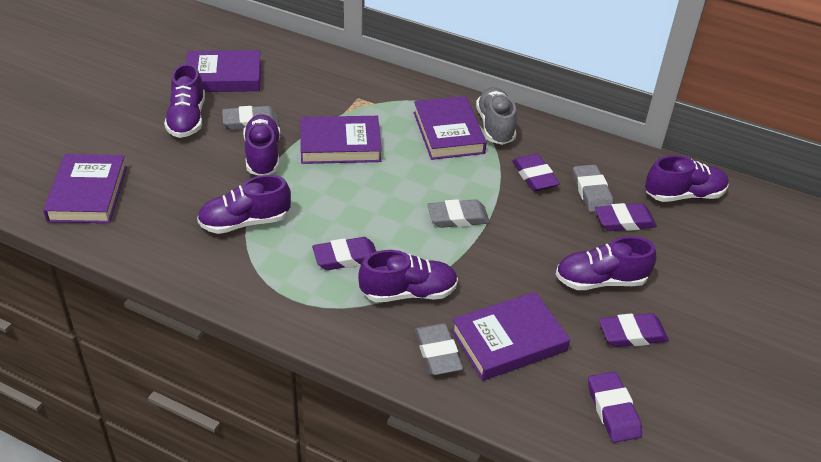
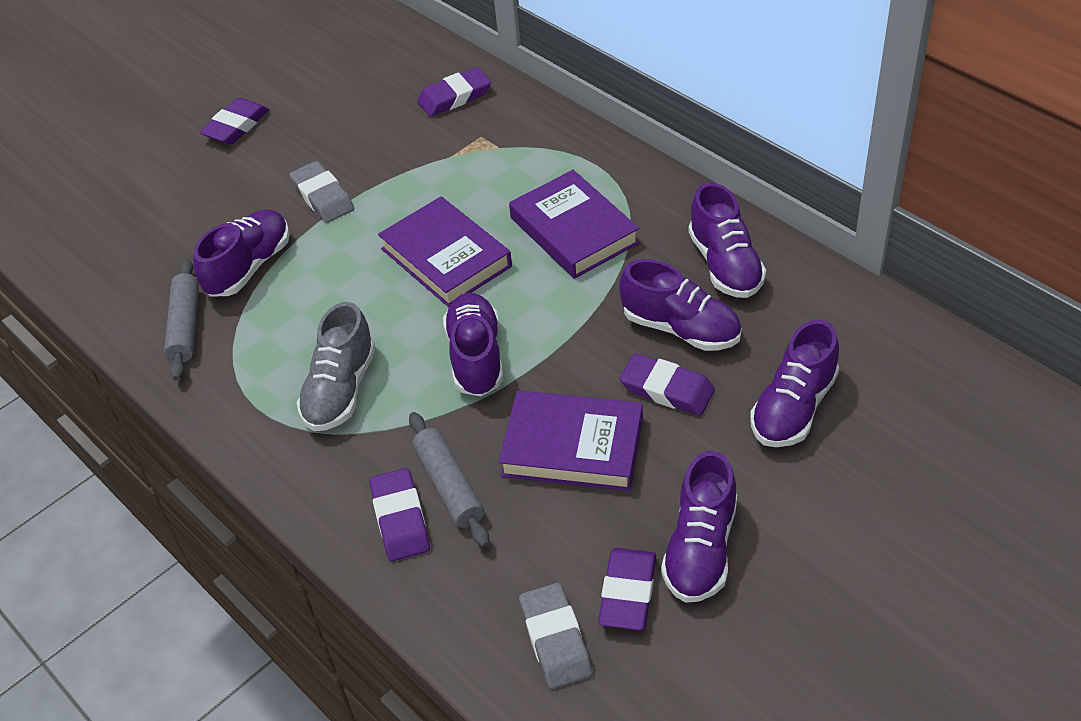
grey eraser: 4 -> 2
grey rolling pin: 0 -> 2
purple book: 5 -> 3

